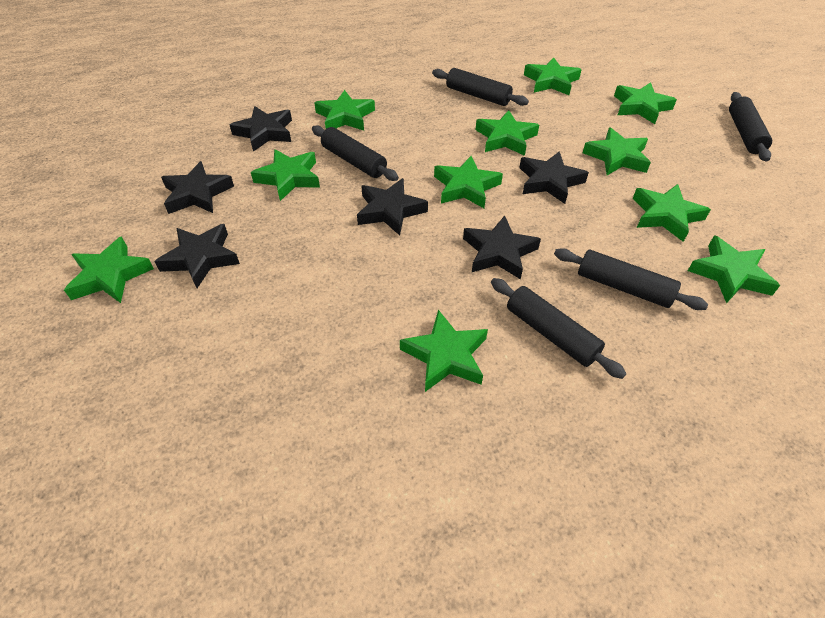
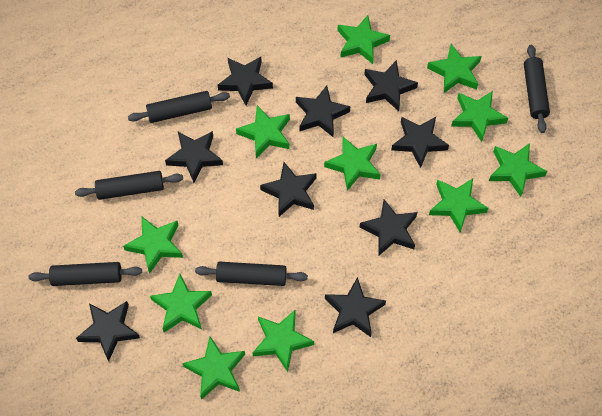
black star: 6 -> 9

